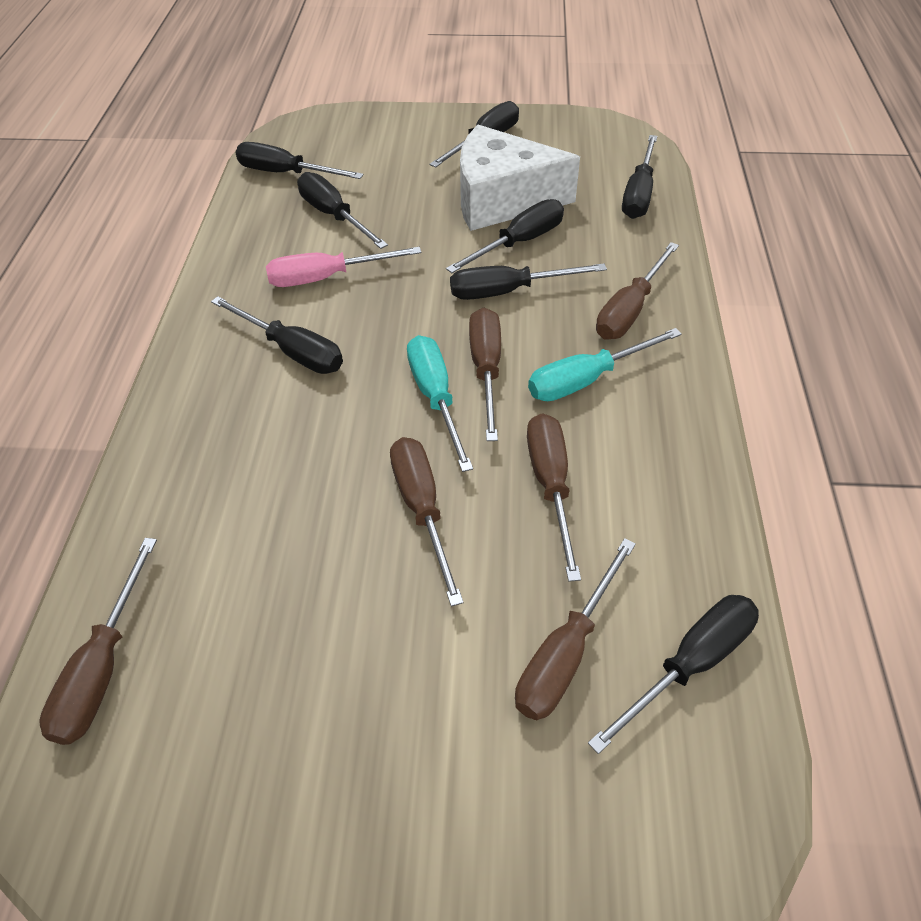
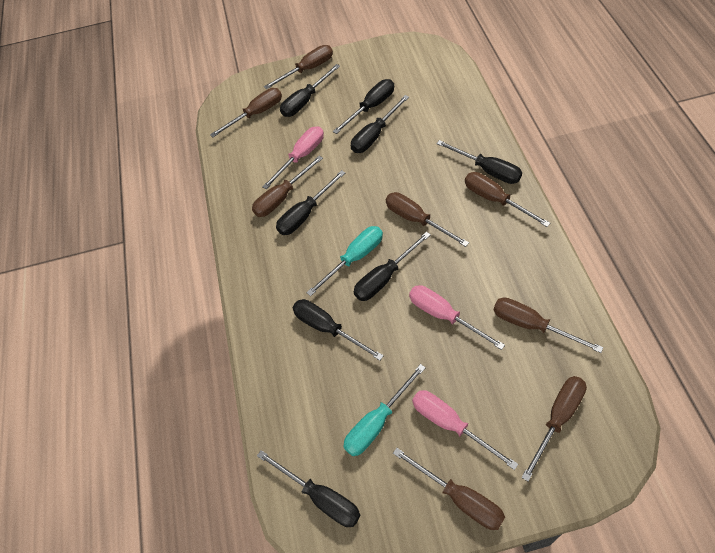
brown screwdriver: 6 -> 8
pink screwdriver: 1 -> 3
white cheese: 1 -> 0

